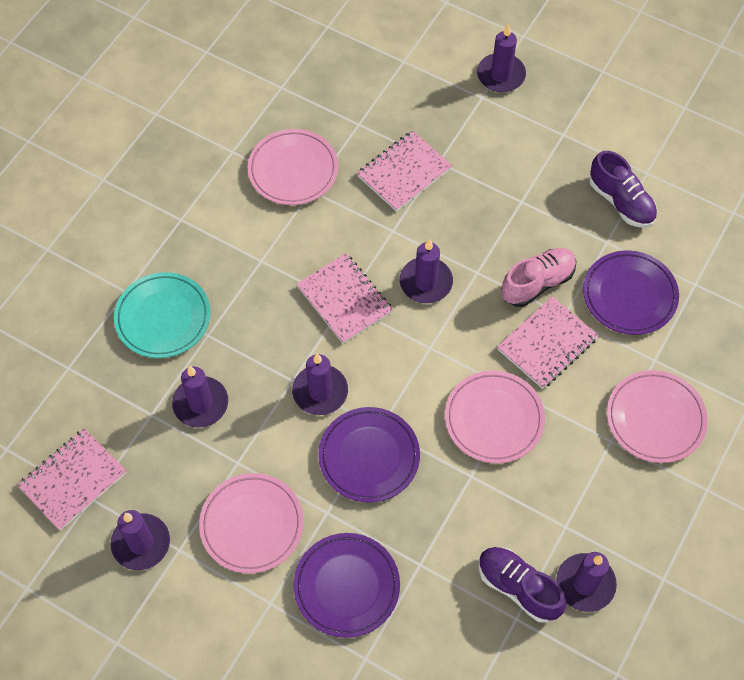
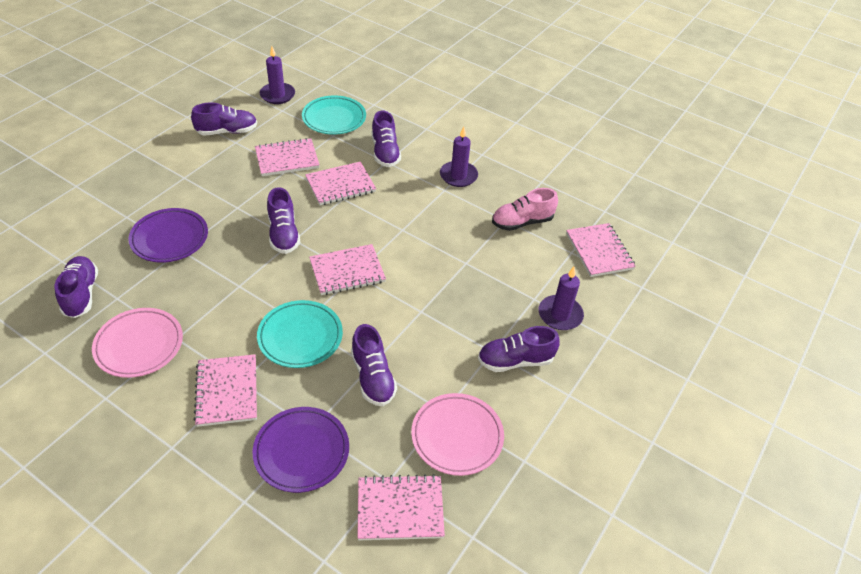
pink notebook: 4 -> 6
pink plate: 4 -> 2
purple candle: 6 -> 3
purple plate: 3 -> 2
purple shoe: 2 -> 6
turquoise plate: 1 -> 2

